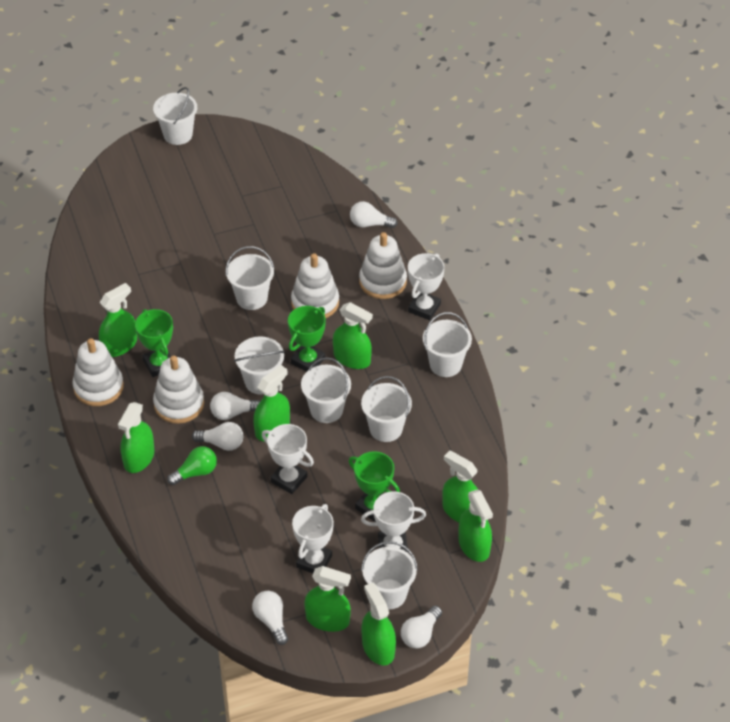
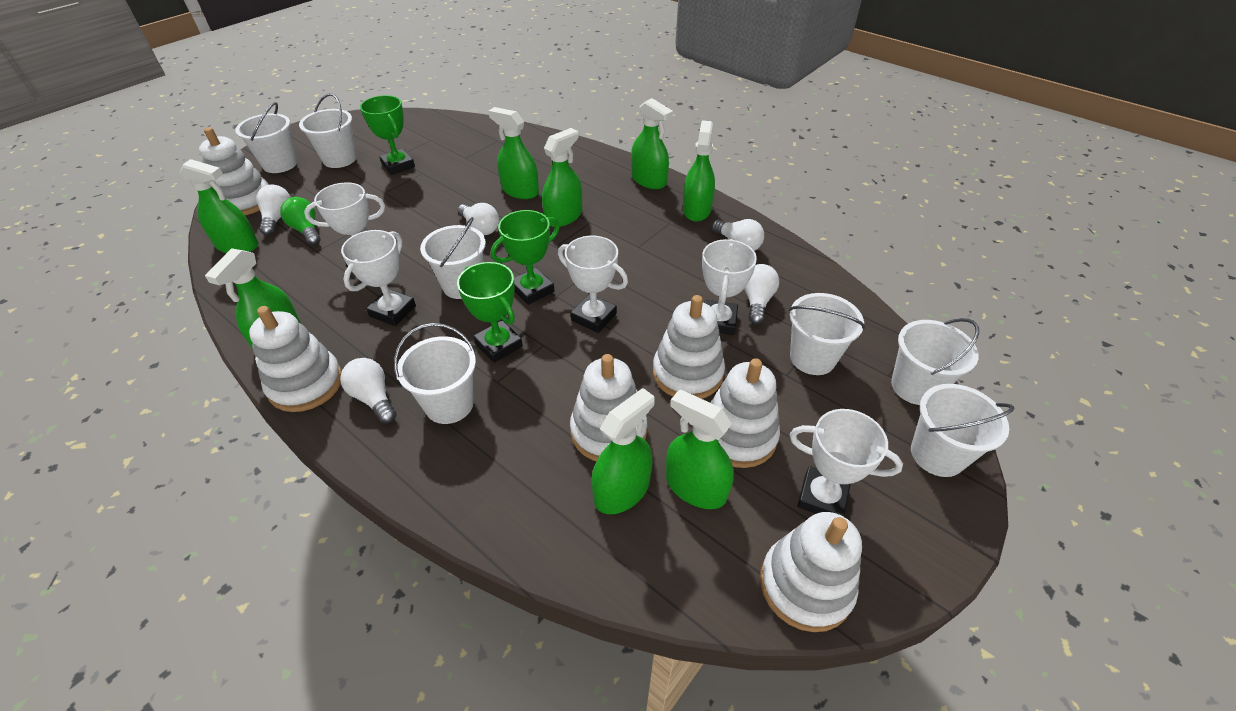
white stacking toy: 4 -> 6
white trophy: 4 -> 5

